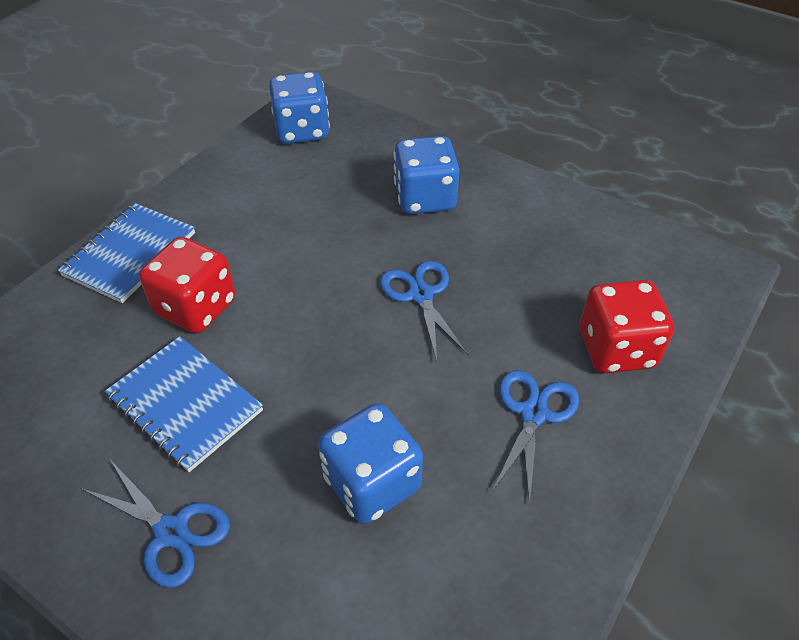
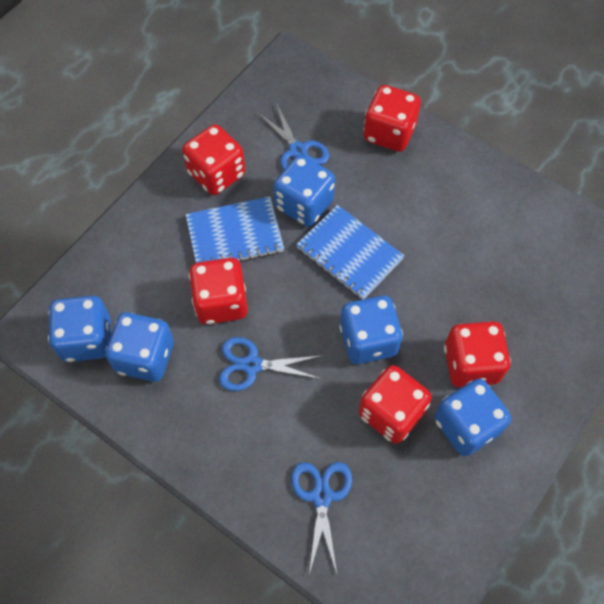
blue dice: 3 -> 5
red dice: 2 -> 5

